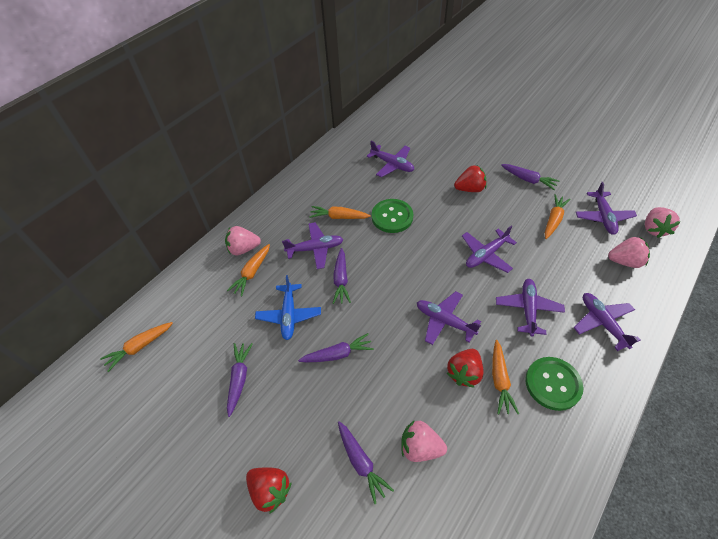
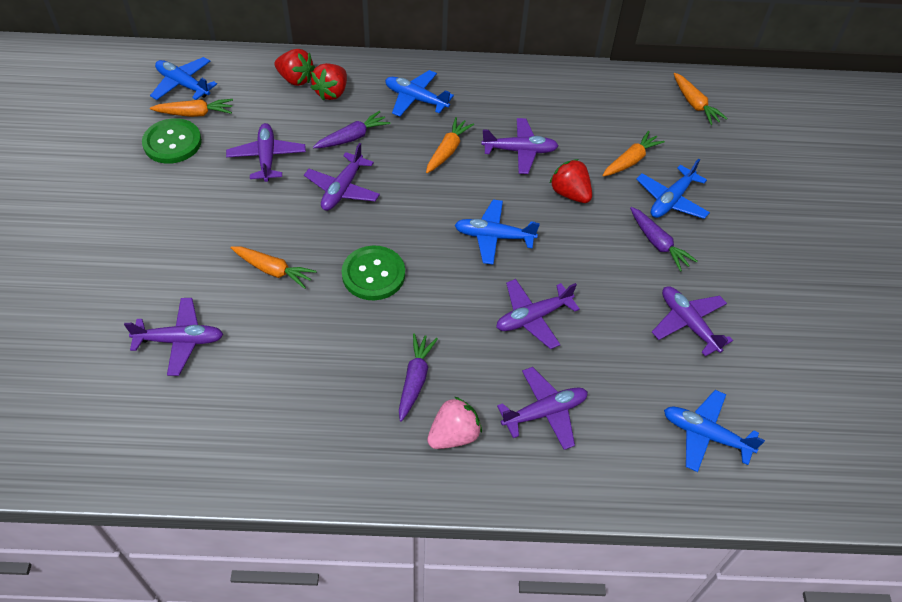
blue plane: 1 -> 5
pink strawberry: 4 -> 1
purple carrot: 5 -> 3

